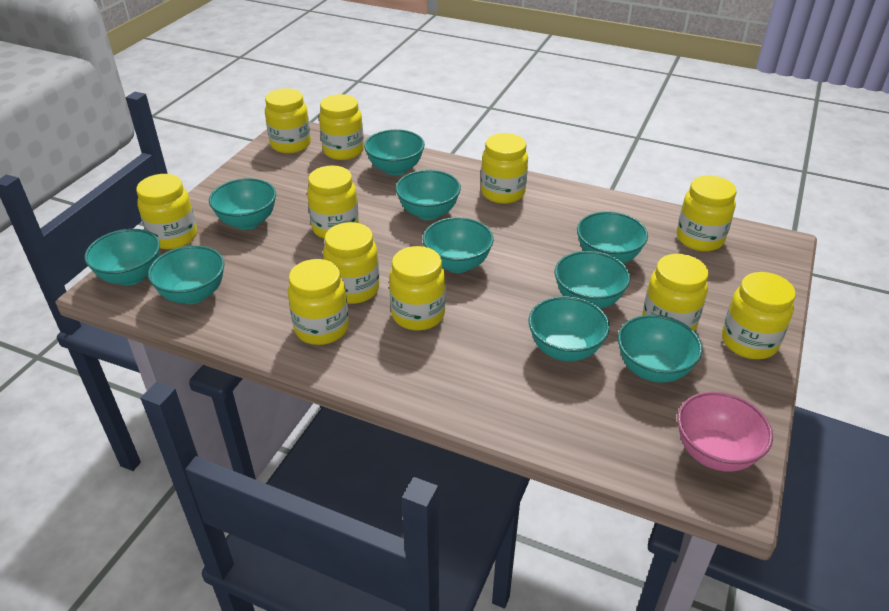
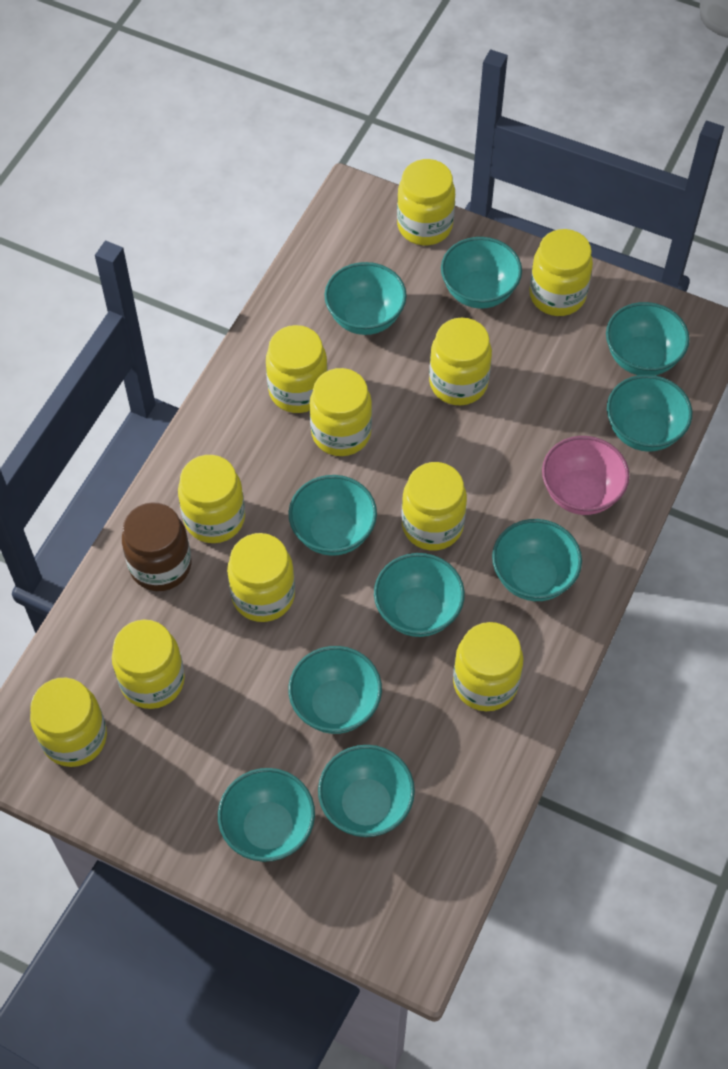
brown jar: 0 -> 1

